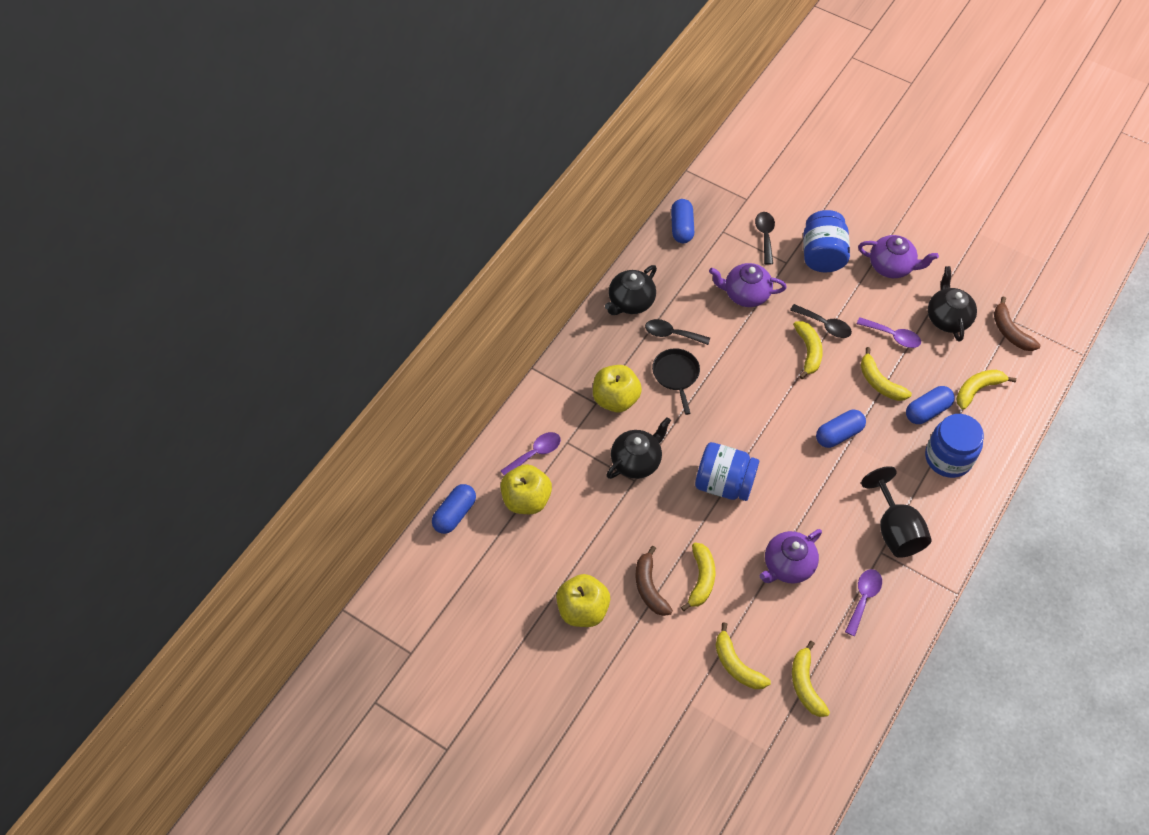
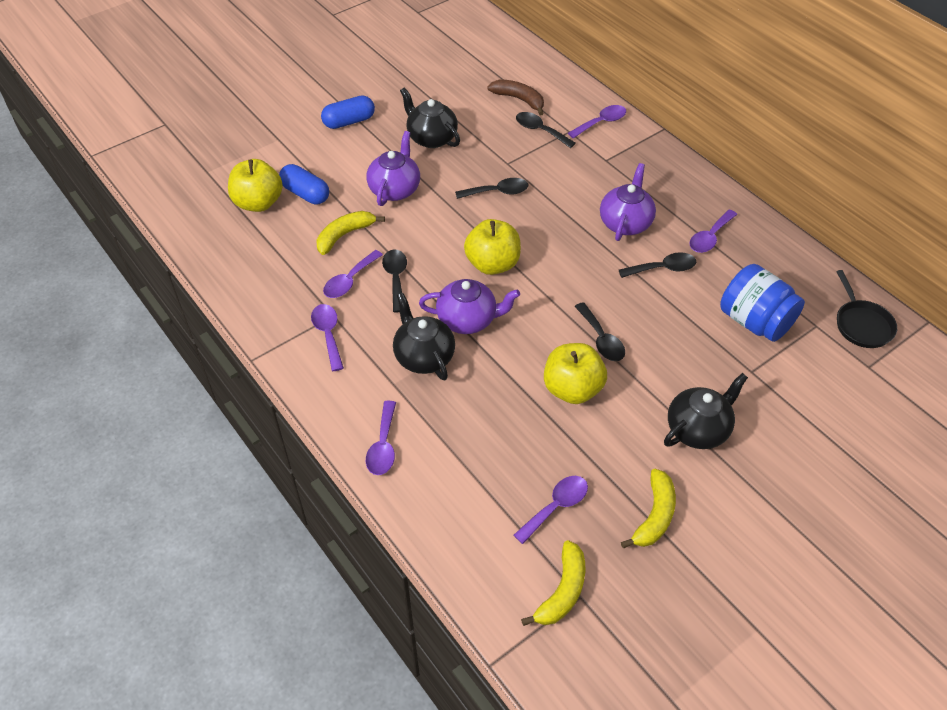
black goblet: 1 -> 0
black spoon: 3 -> 5
blue capsule: 4 -> 2
blue jar: 3 -> 1
brown banana: 2 -> 1
purple spoon: 3 -> 6
yellow banana: 6 -> 3

